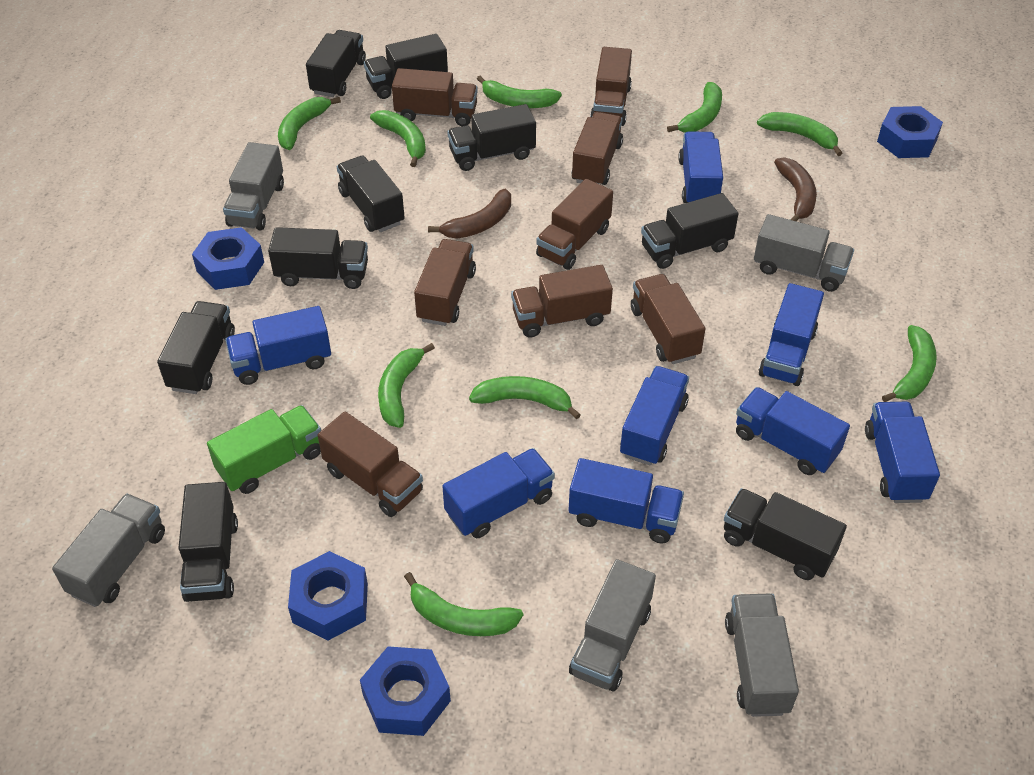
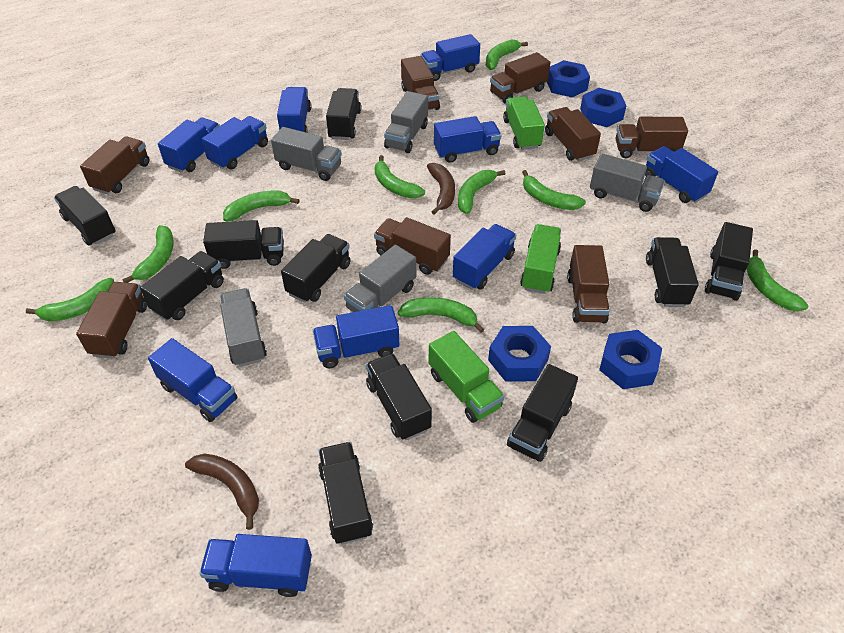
black truck: 9 -> 10
blue truck: 8 -> 10
green truck: 1 -> 3

